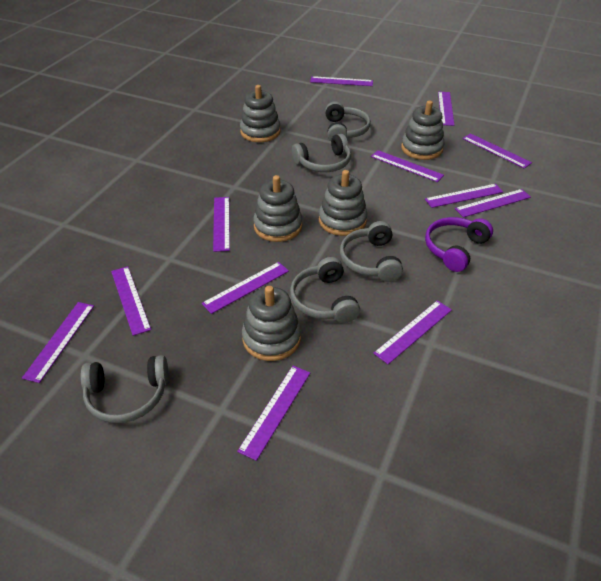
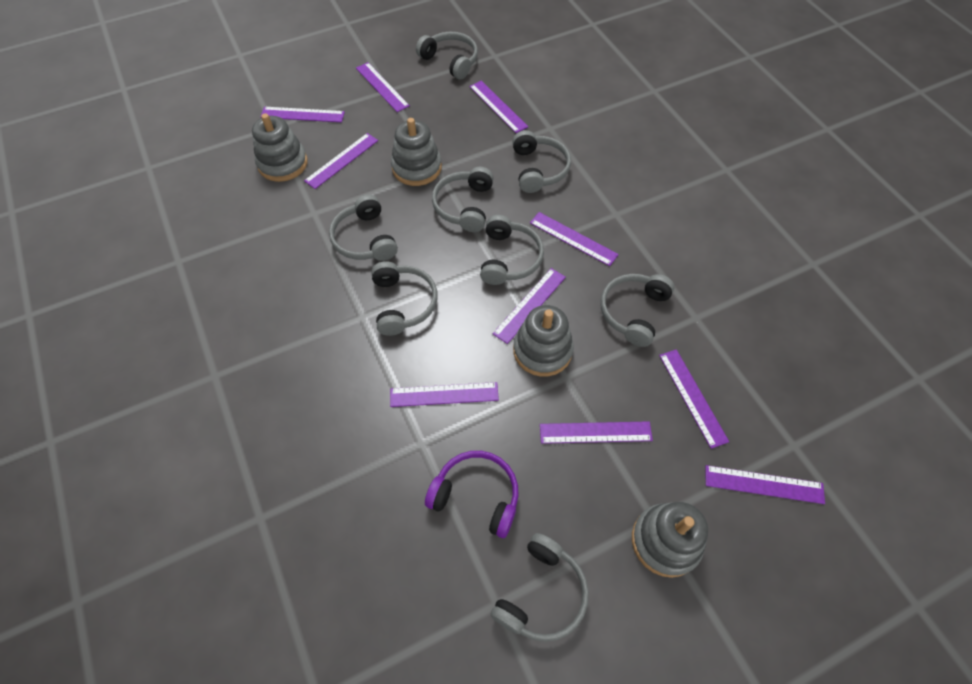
grey headphones: 5 -> 8
grey stacking toy: 5 -> 4
purple ruler: 12 -> 10

